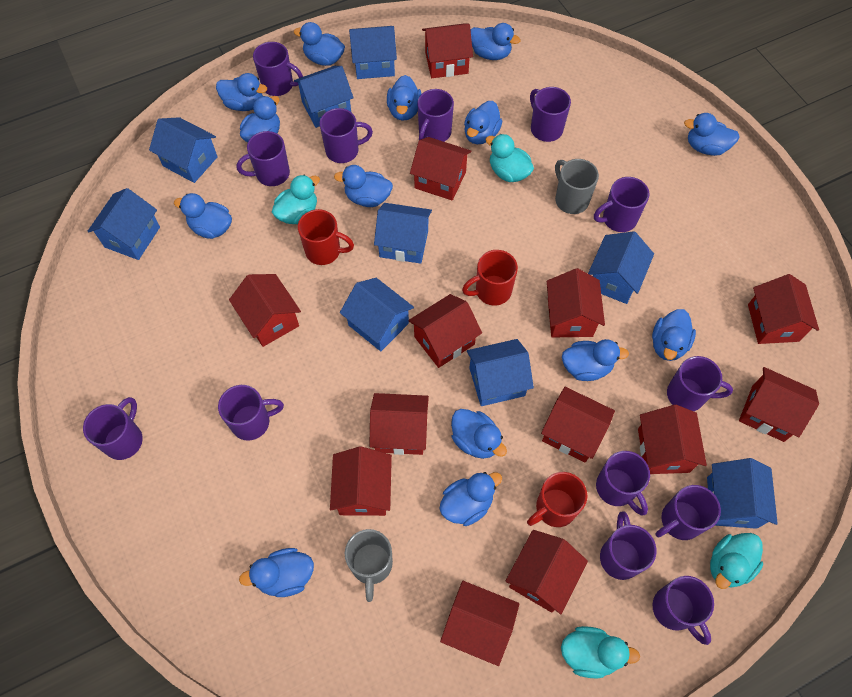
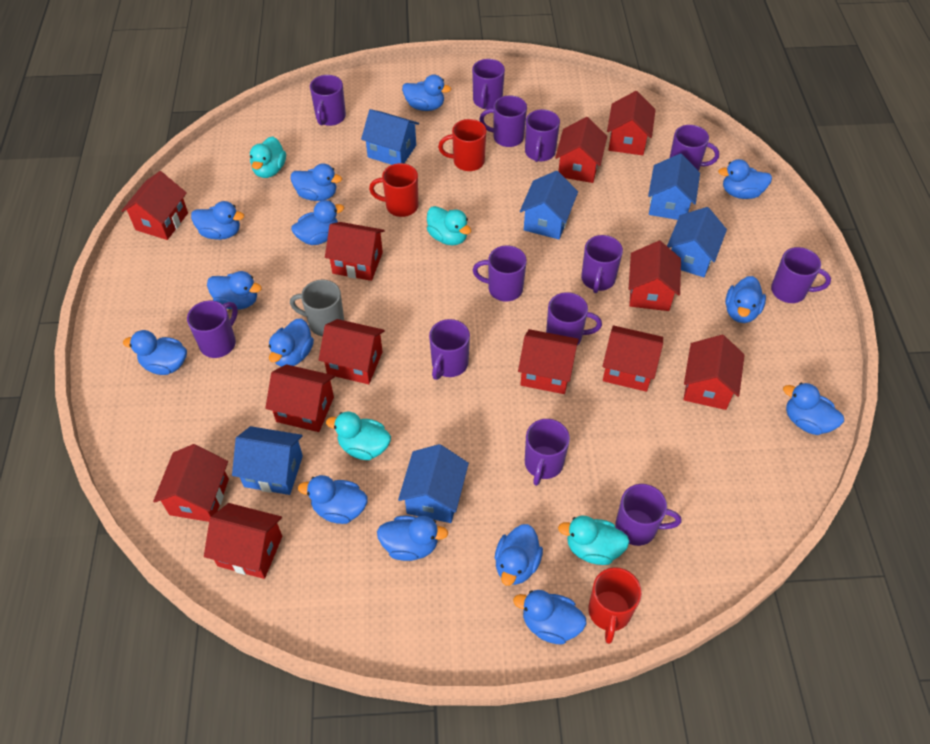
blue house: 9 -> 6
grey mug: 2 -> 1
red house: 13 -> 12

